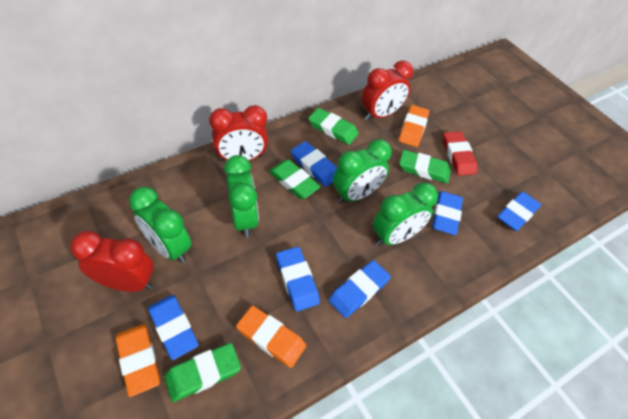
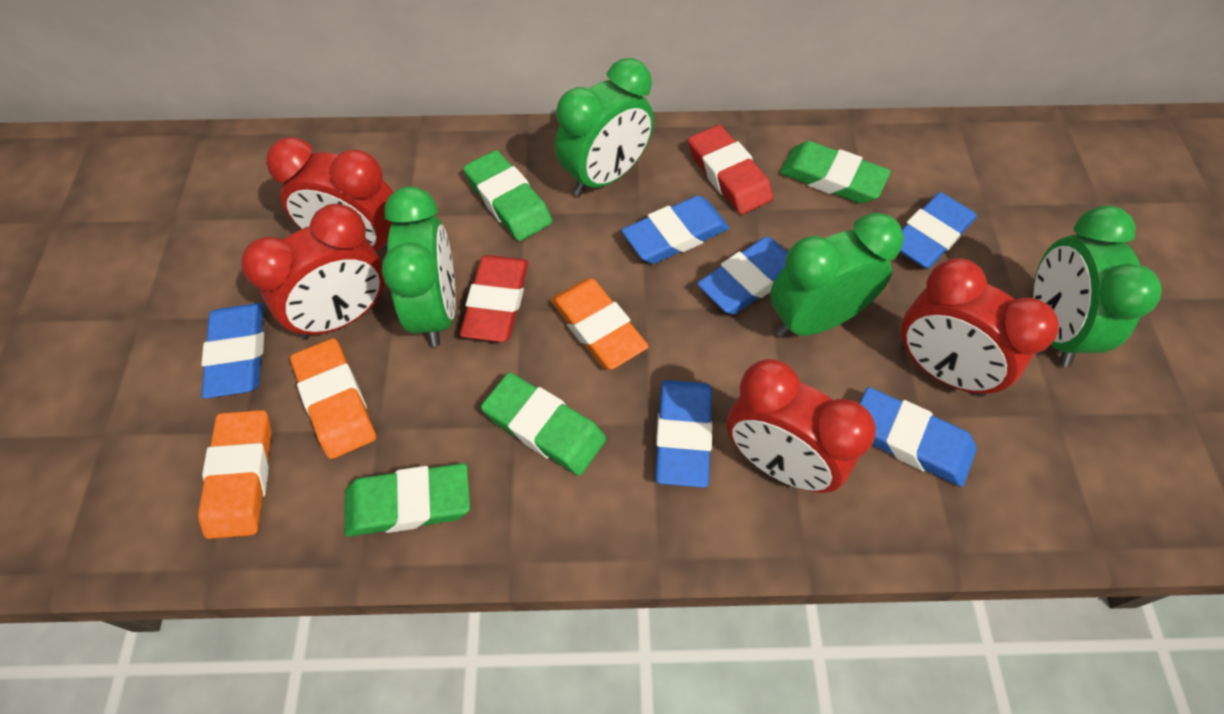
red clock: 3 -> 4
red eraser: 1 -> 2

